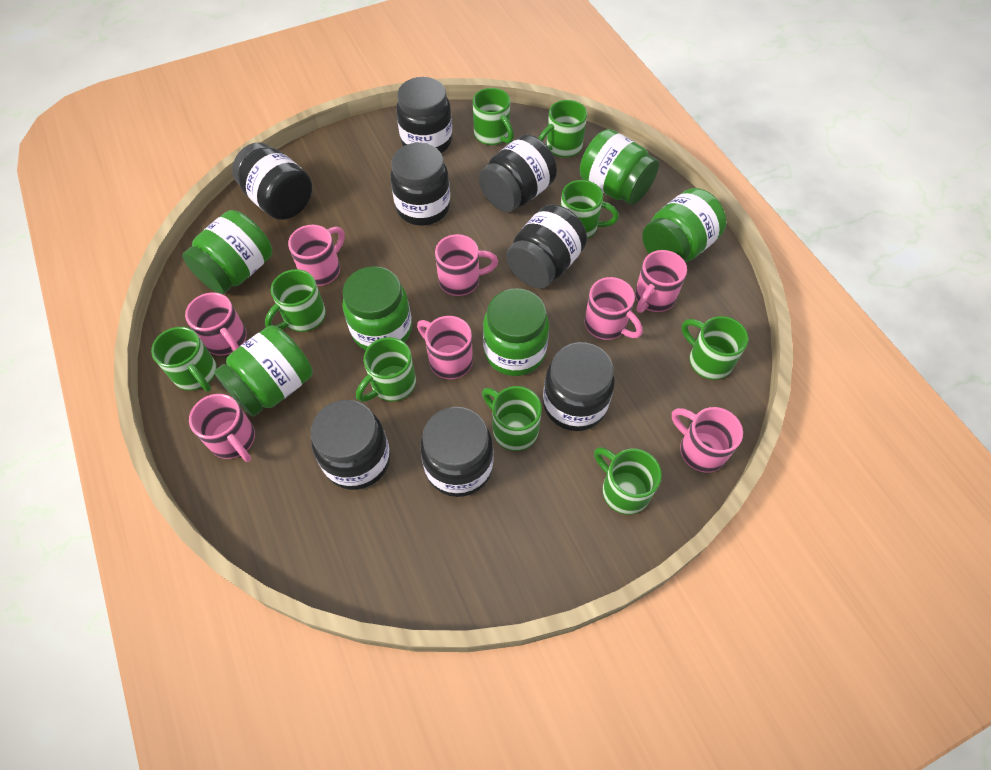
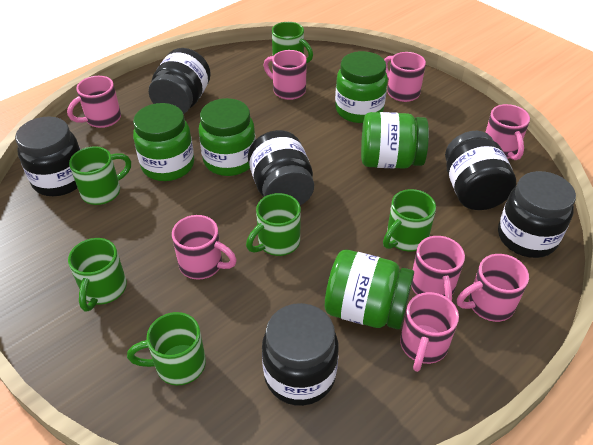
black jar: 8 -> 6
green jar: 6 -> 5
green mug: 9 -> 6

